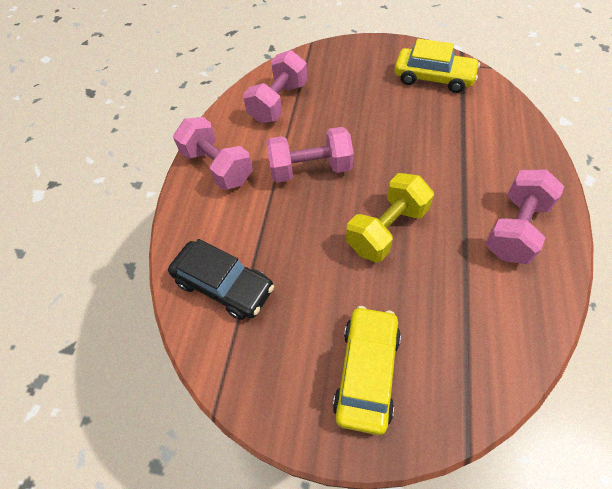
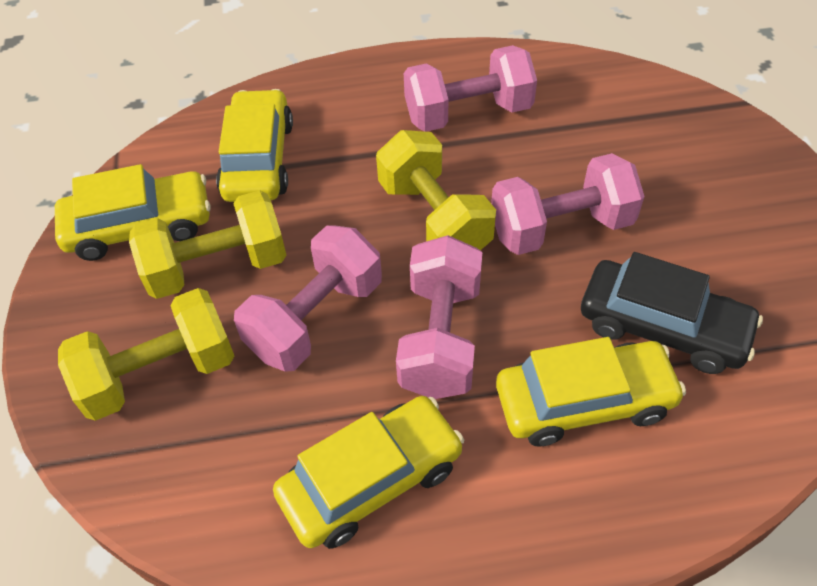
yellow car: 2 -> 4
yellow dumbbell: 1 -> 3

